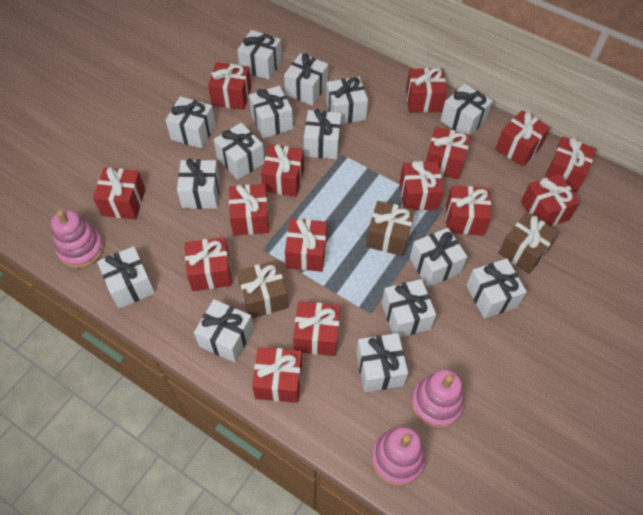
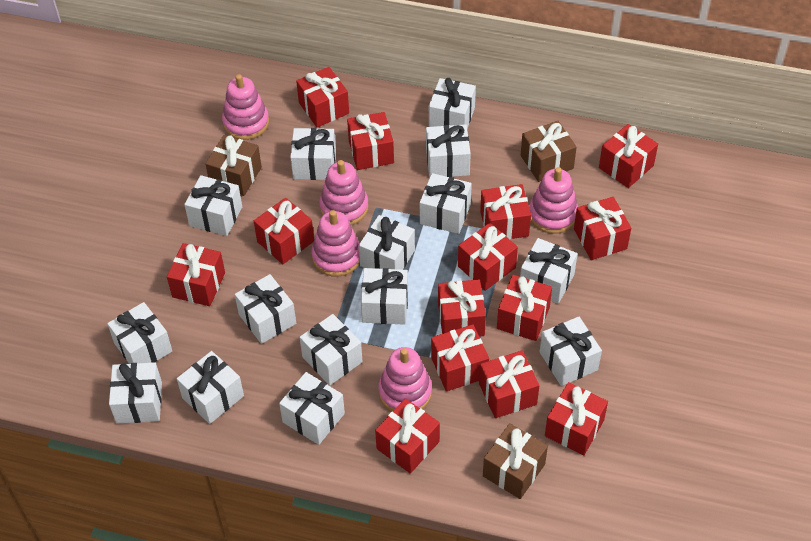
pink stacking toy: 3 -> 5
red gift: 15 -> 14

